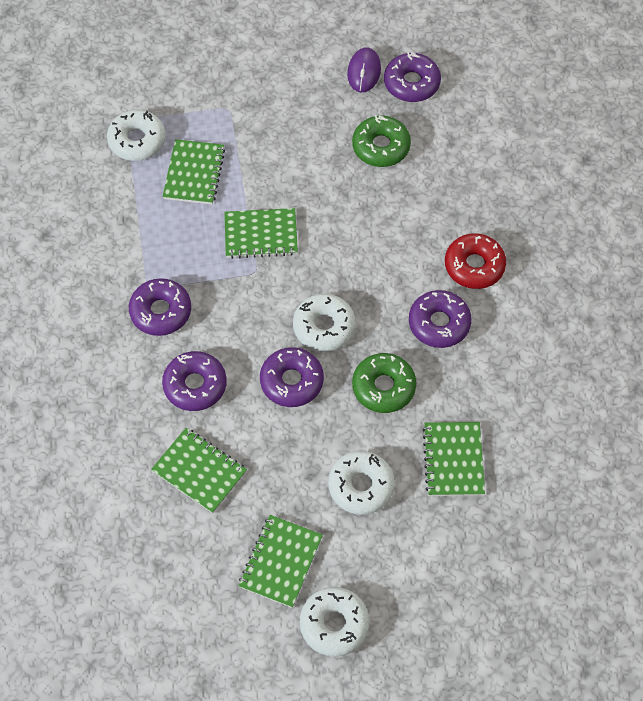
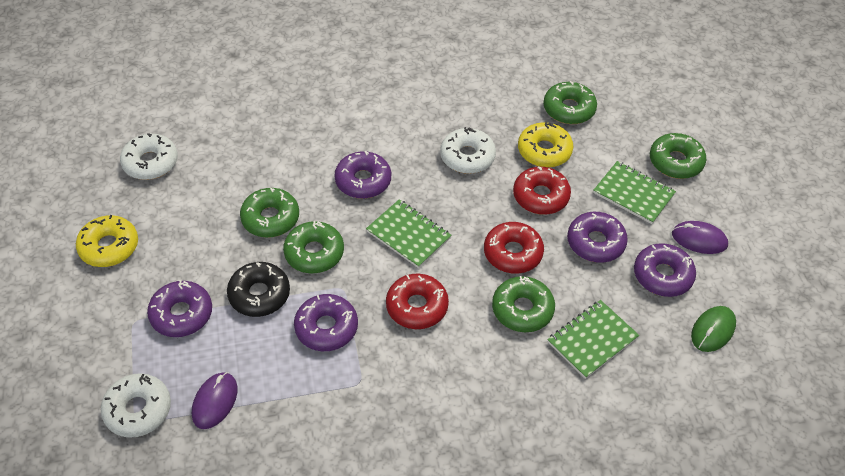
black donut: 0 -> 1
green donut: 2 -> 5
green mouse: 0 -> 1
green notebook: 5 -> 3
purple mouse: 1 -> 2
red donut: 1 -> 3
white donut: 4 -> 3
yellow donut: 0 -> 2

